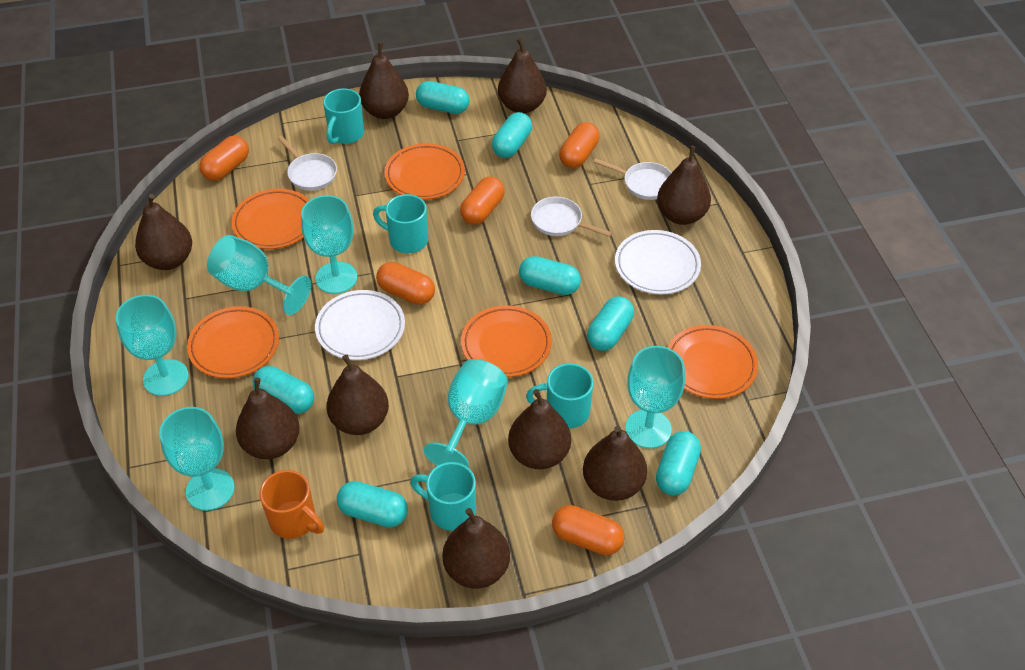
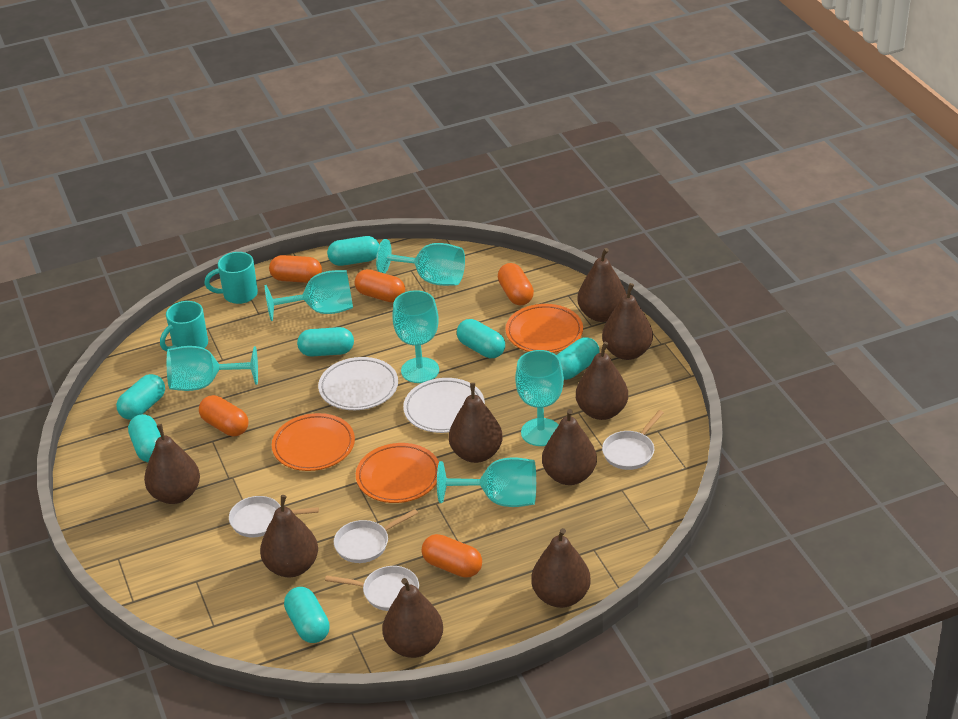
orange mug: 1 -> 0
orange plate: 5 -> 3
turquoise mug: 4 -> 2
white pan: 3 -> 4

